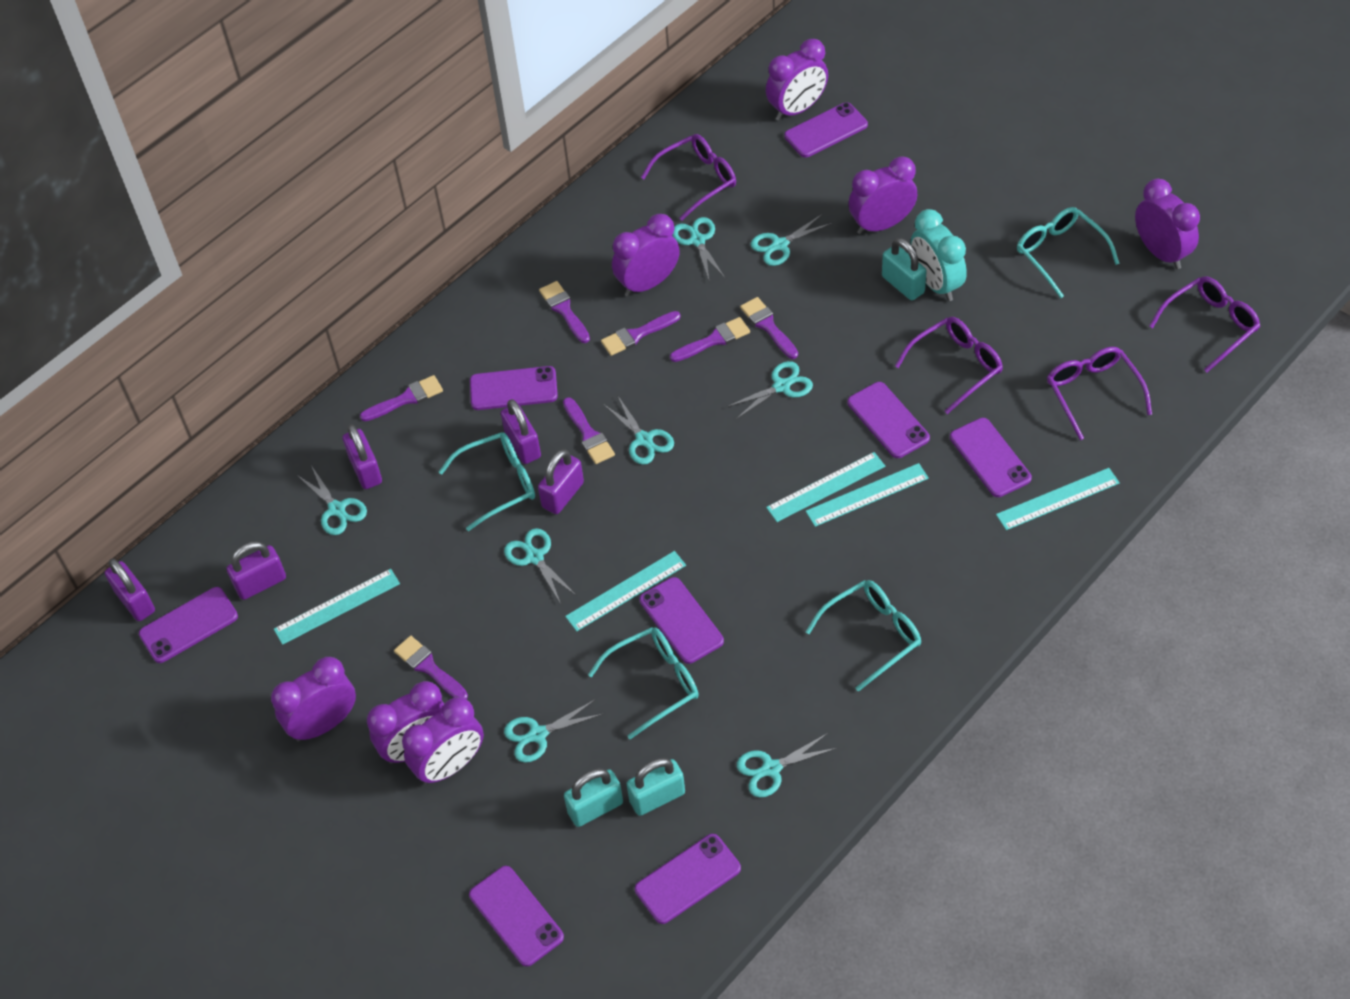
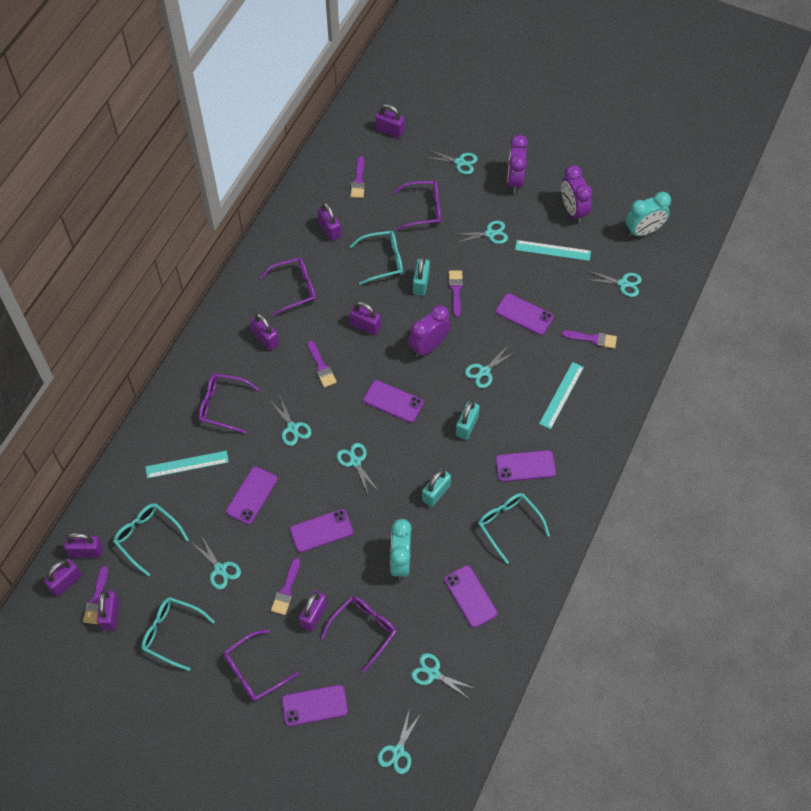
purple brush: 7 -> 6
purple clock: 7 -> 3
purple glasses: 4 -> 5
purple padlock: 5 -> 8
purple phone: 8 -> 7
turquoise clock: 1 -> 2
turquoise ruler: 5 -> 3
turquoise scissors: 8 -> 9

